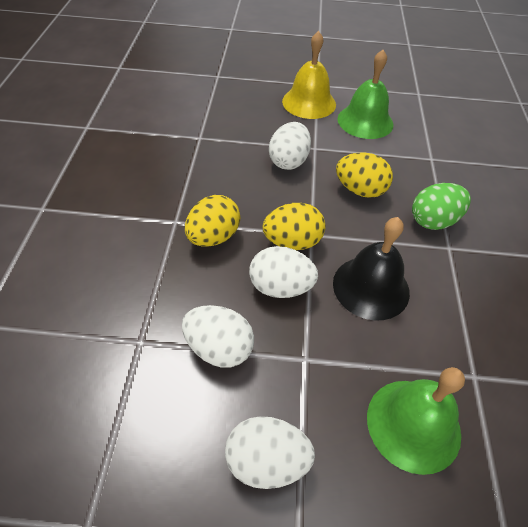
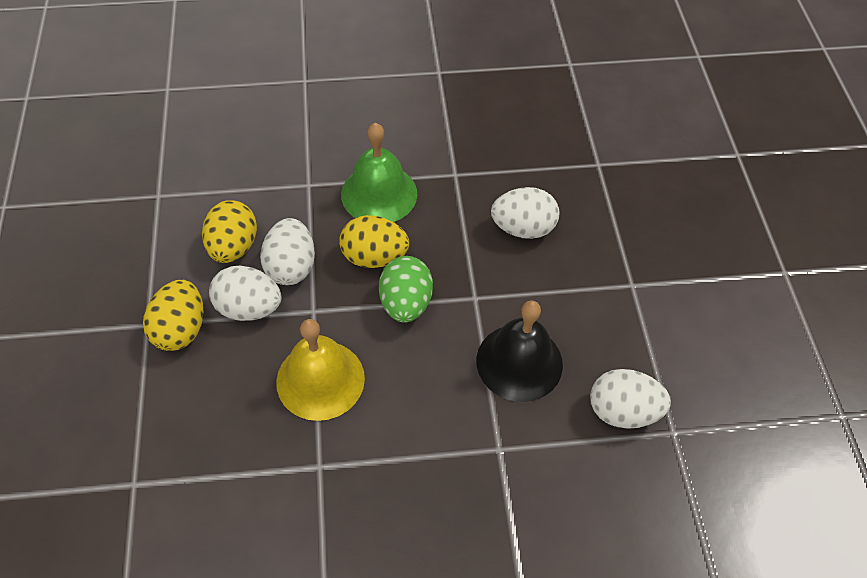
green bell: 2 -> 1

